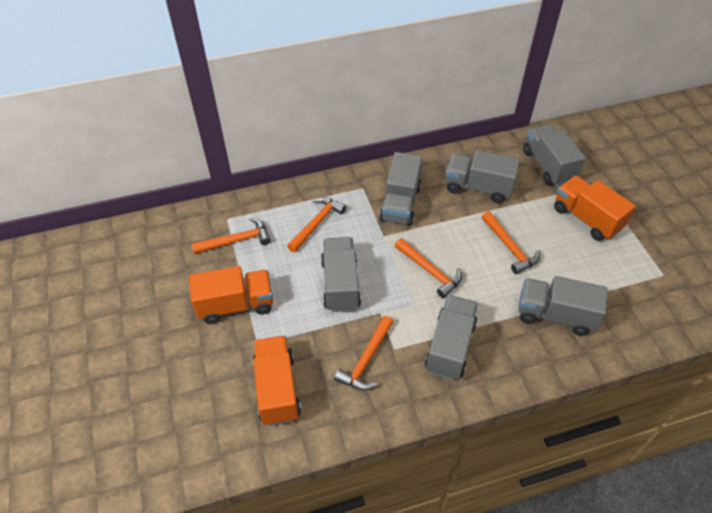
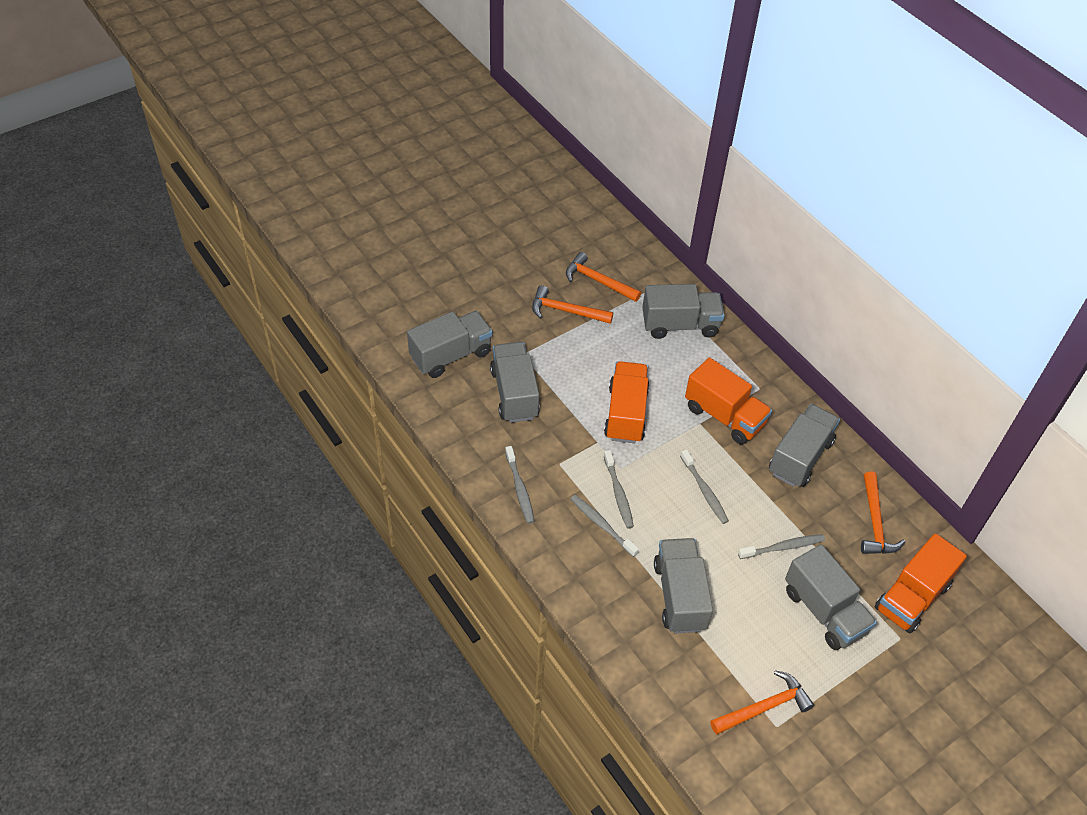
grey toothbrush: 0 -> 5
orange hammer: 5 -> 4

